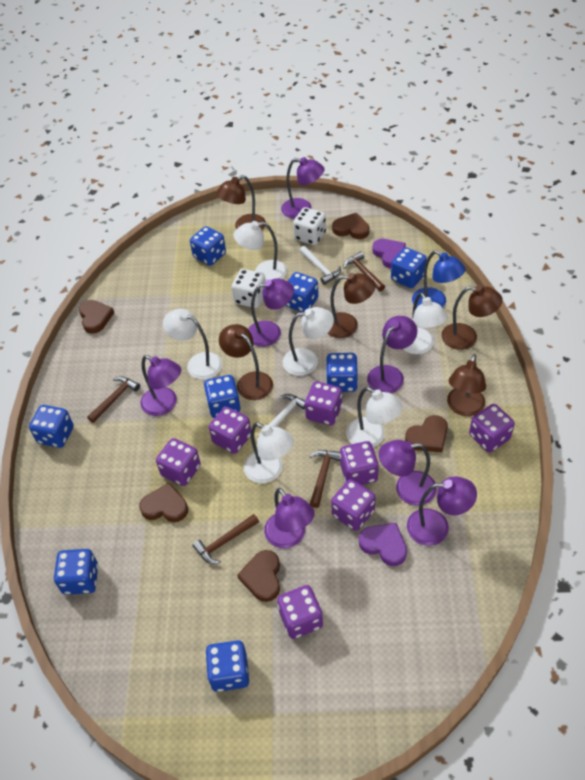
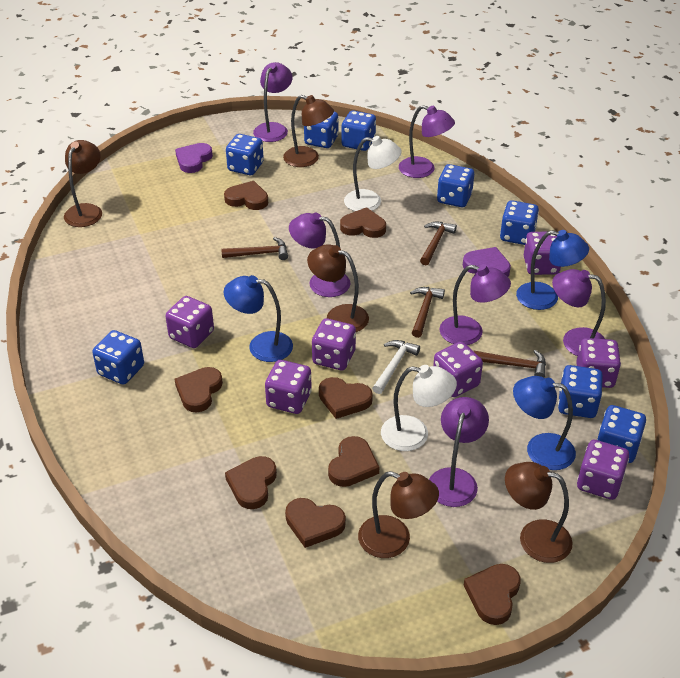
blue lamp: 1 -> 3
brown heart: 5 -> 8
purple lamp: 7 -> 6
white dice: 2 -> 0
white hammer: 2 -> 1
white lamp: 6 -> 2

